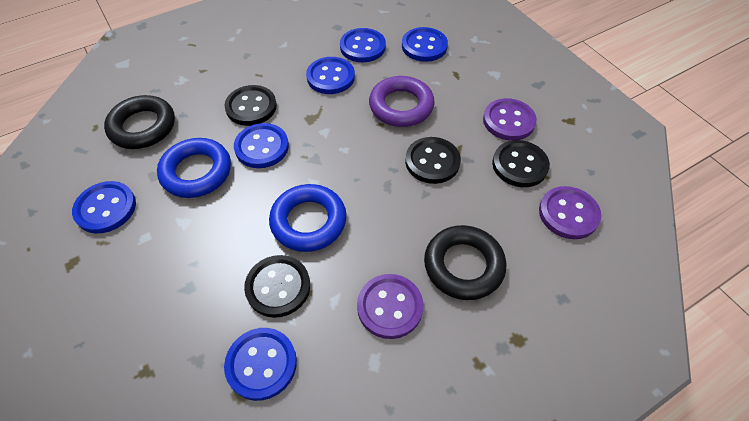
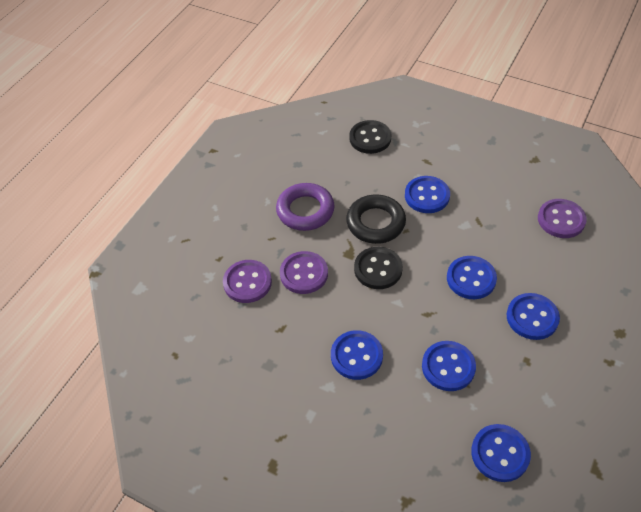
black button: 4 -> 2
black ring: 2 -> 1
blue ring: 2 -> 0

